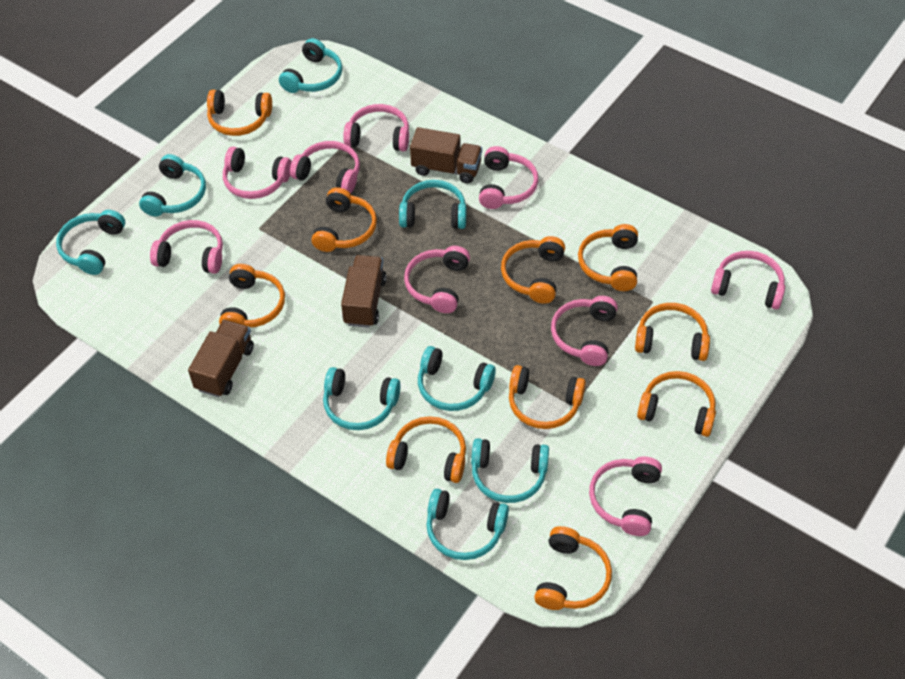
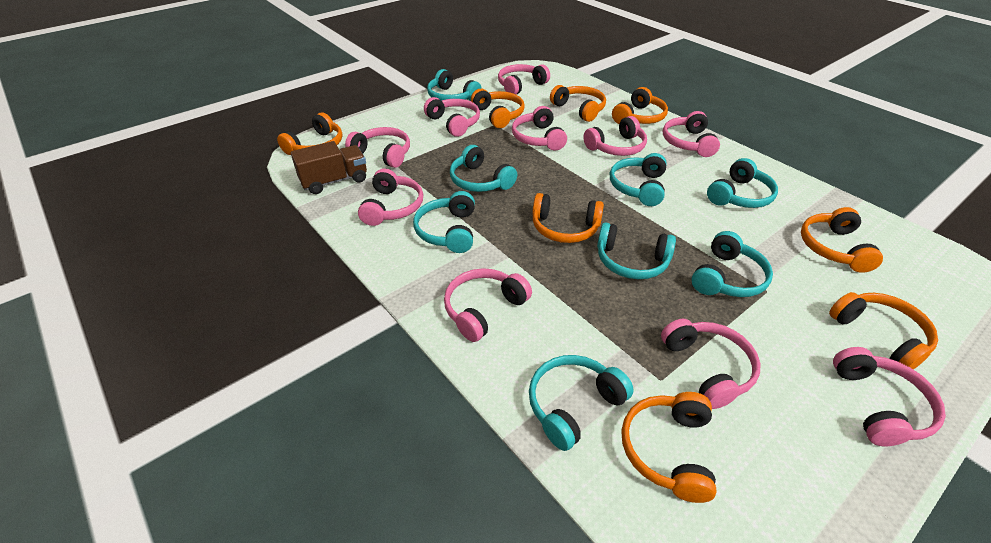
brown truck: 3 -> 1
orange headphones: 10 -> 8
pink headphones: 9 -> 10

